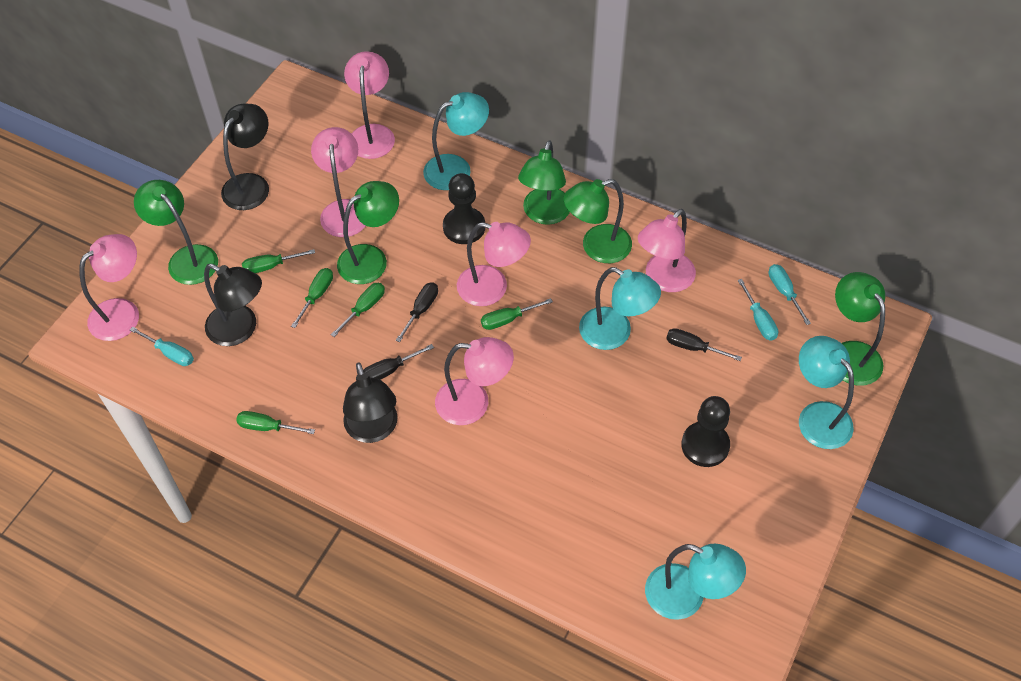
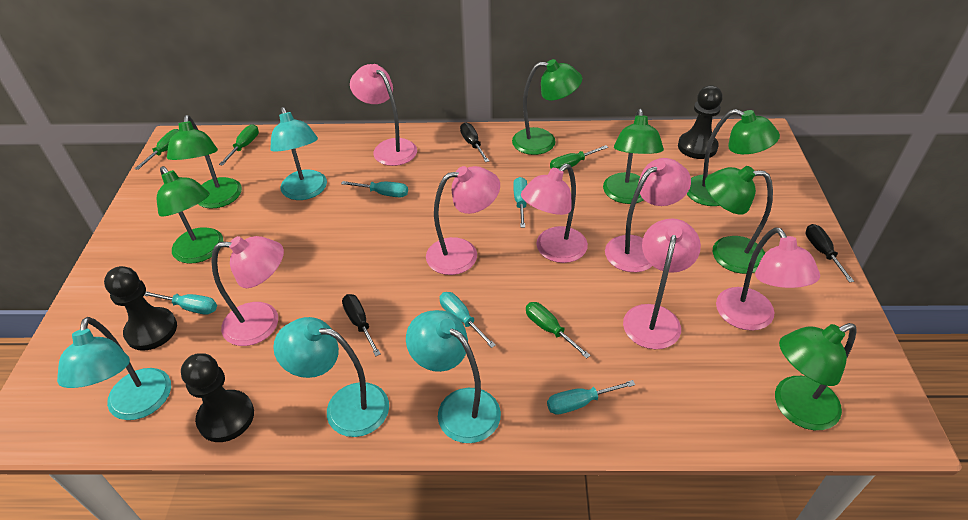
black lamp: 3 -> 0
black pawn: 2 -> 3
green lamp: 5 -> 7
green screwdriver: 5 -> 4
pink lamp: 6 -> 7
turquoise screwdriver: 3 -> 5

